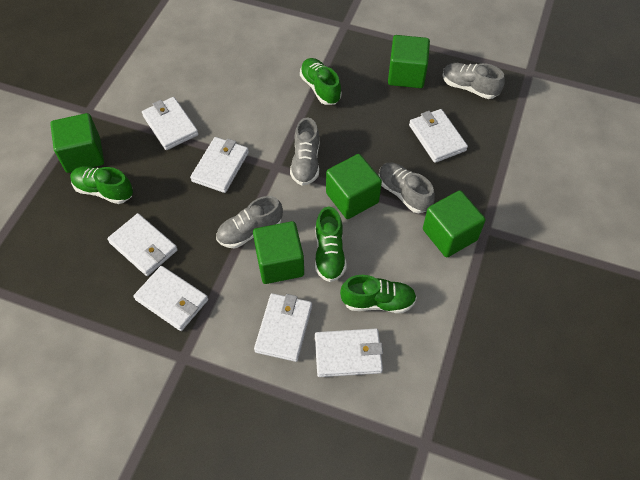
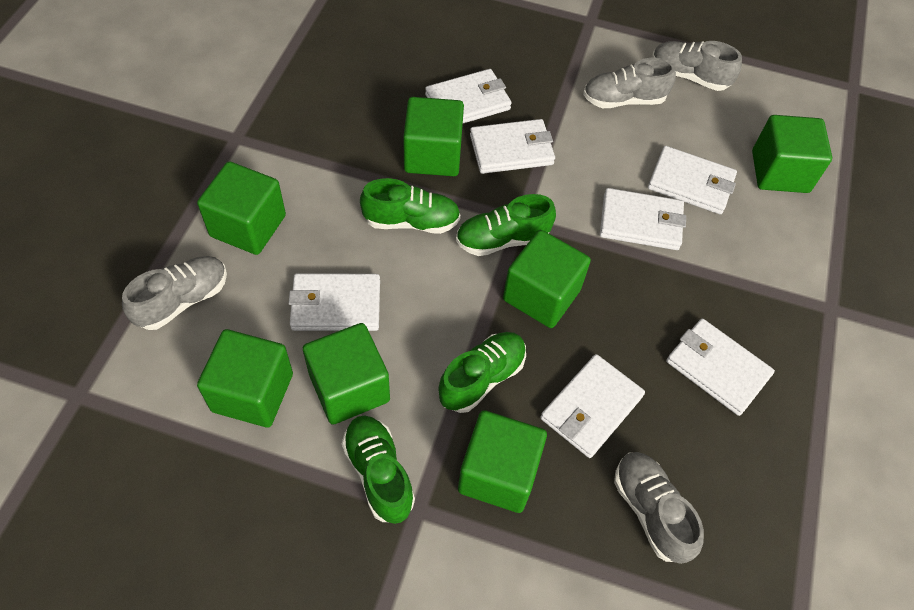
green cube: 5 -> 7

